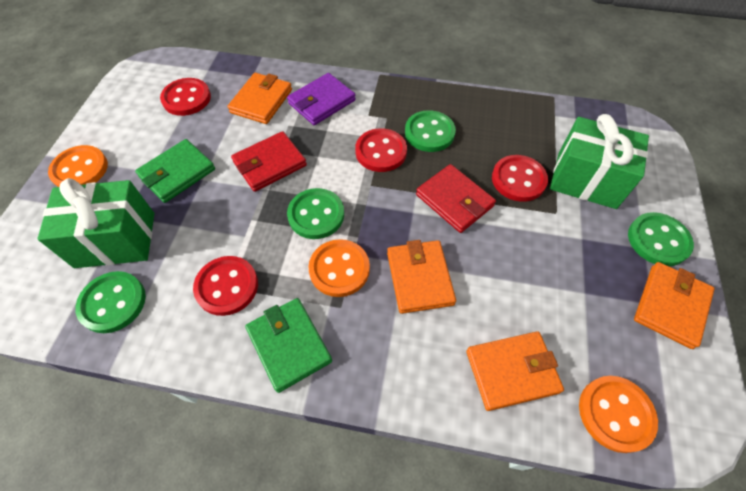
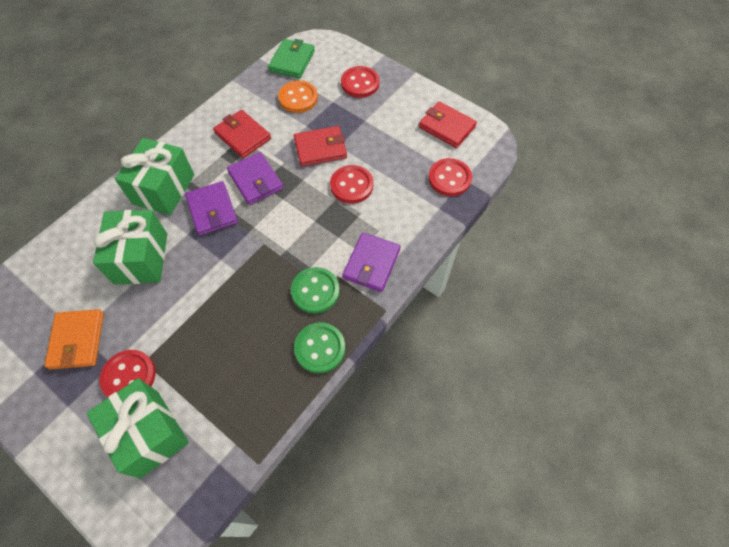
green button: 4 -> 2
green gift: 2 -> 3
green wallet: 2 -> 1
orange button: 3 -> 1
orange wallet: 4 -> 1
purple wallet: 1 -> 3
red wallet: 2 -> 3

